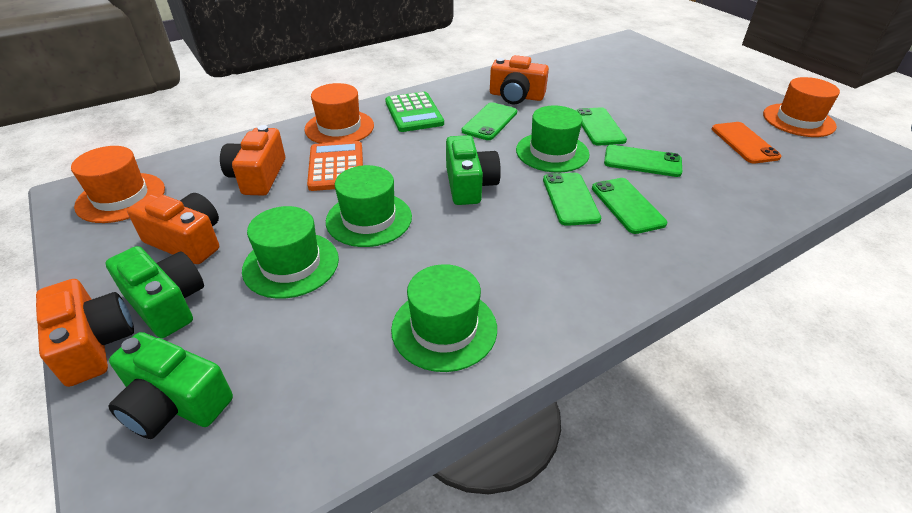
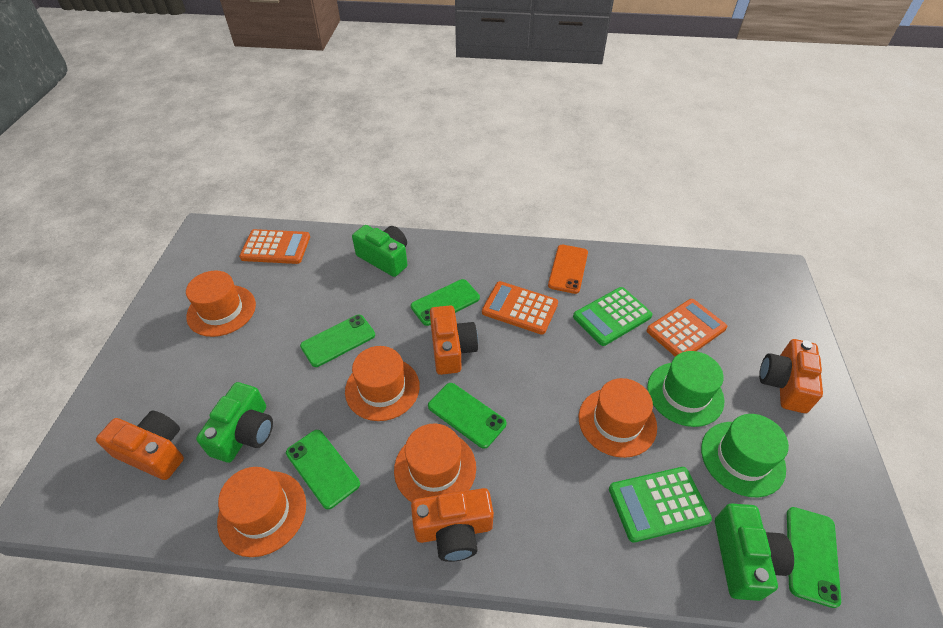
green calculator: 1 -> 2
green hat: 4 -> 2
orange calculator: 1 -> 3
orange hat: 3 -> 5

